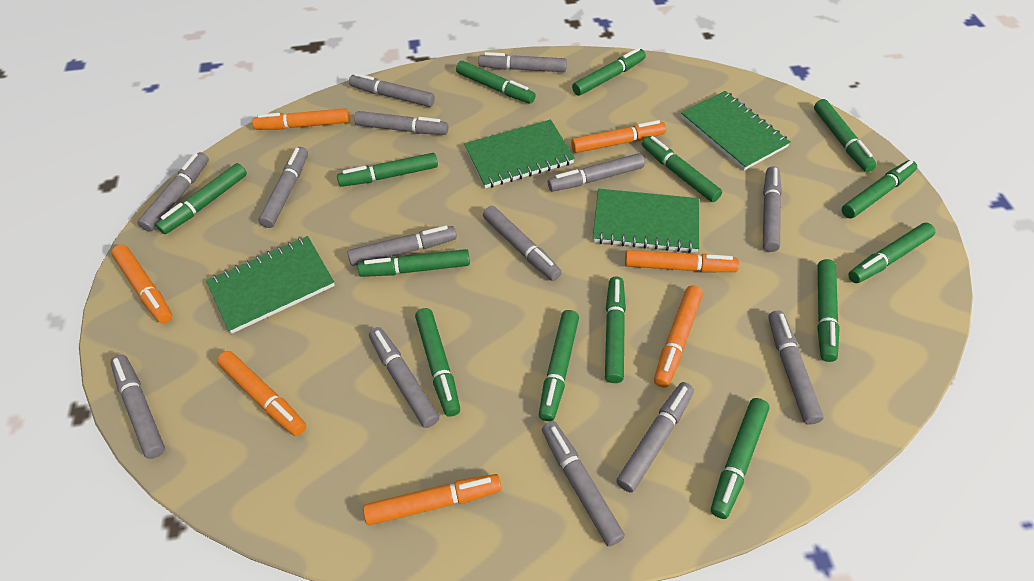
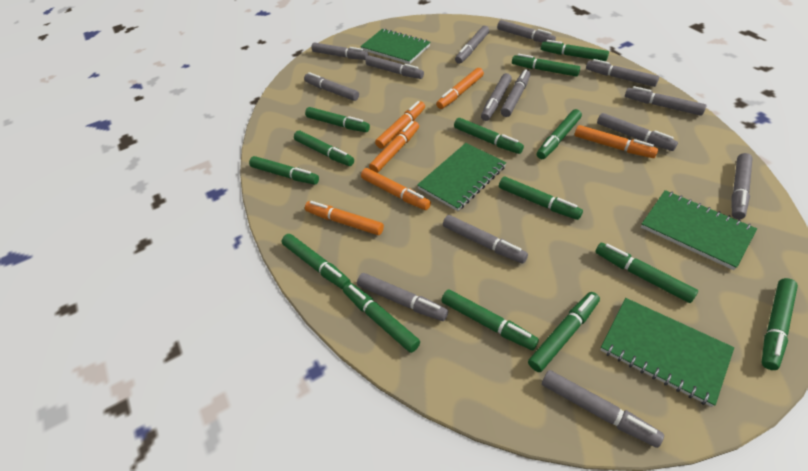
orange marker: 7 -> 6

